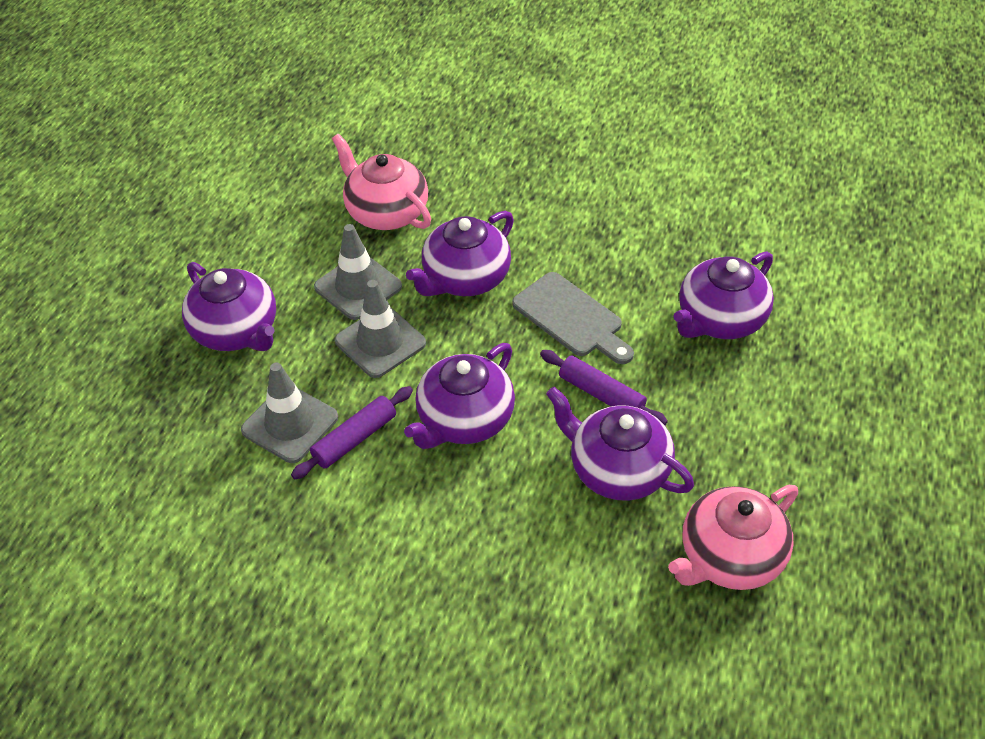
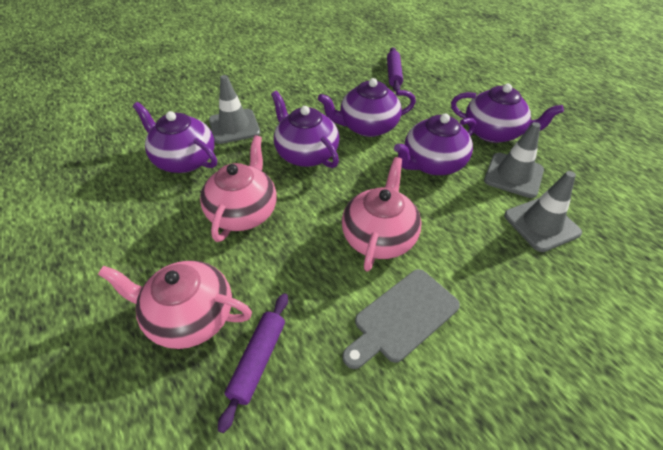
pink teapot: 2 -> 3

